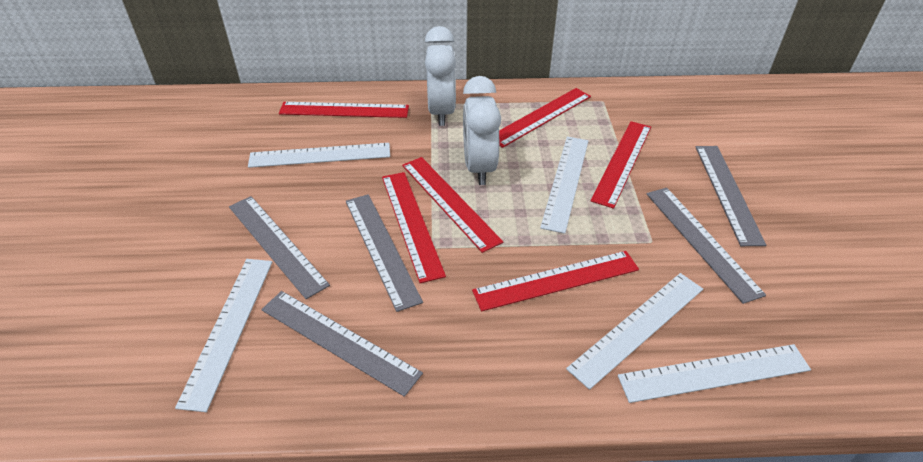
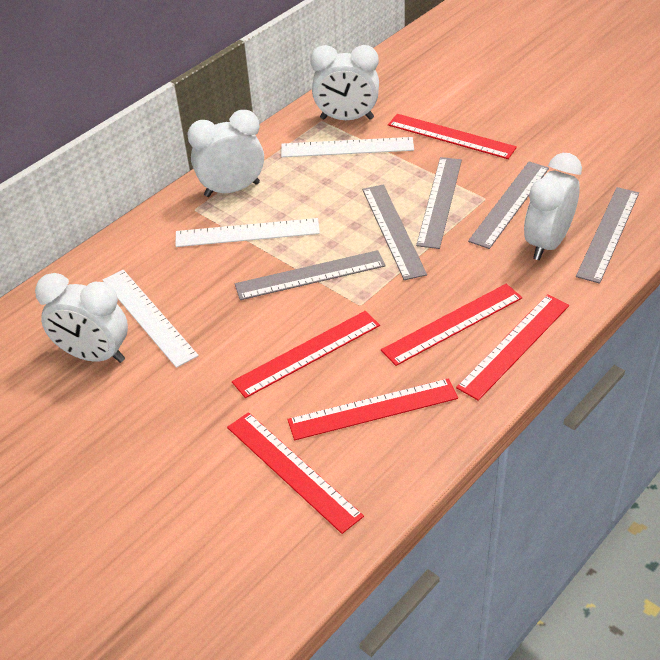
white clock: 2 -> 4
white ruler: 5 -> 3

